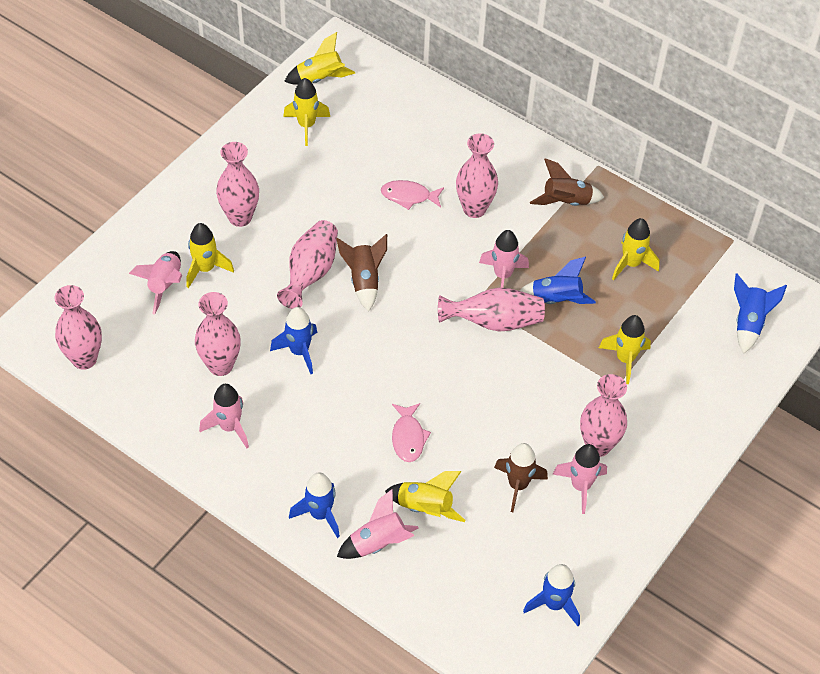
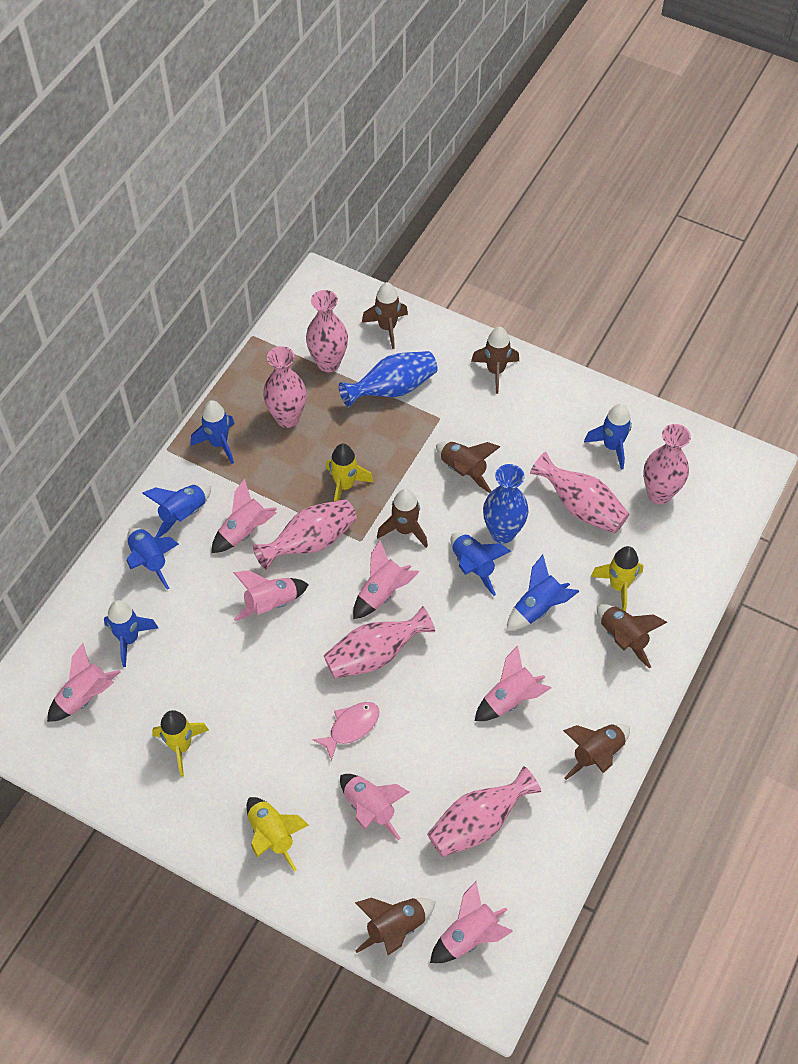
blue rocket: 5 -> 7
blue vase: 0 -> 2
brown rocket: 3 -> 7
pink fish: 2 -> 1
pink rocket: 5 -> 7
yellow rocket: 6 -> 4

